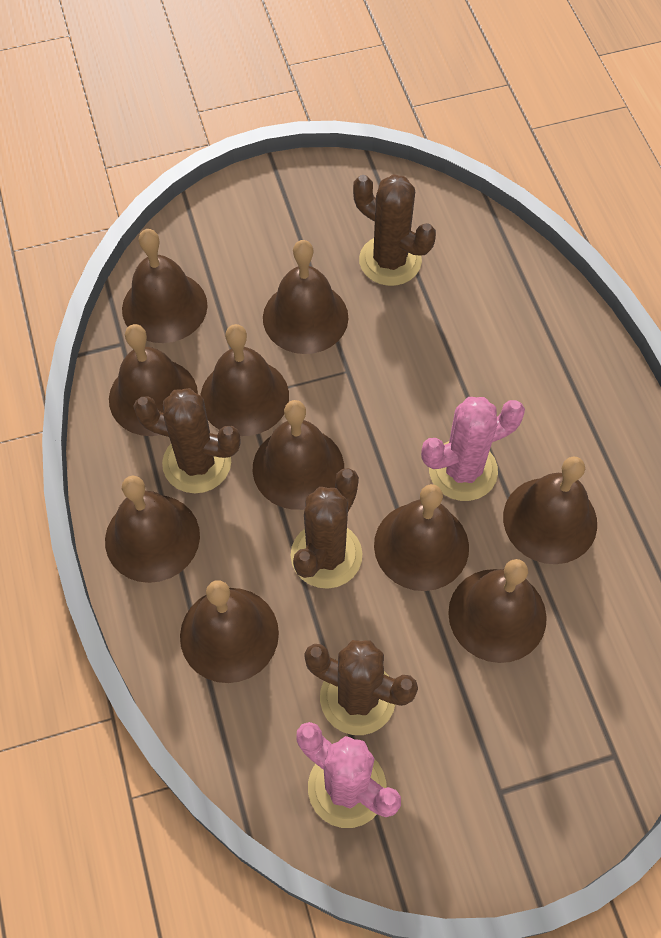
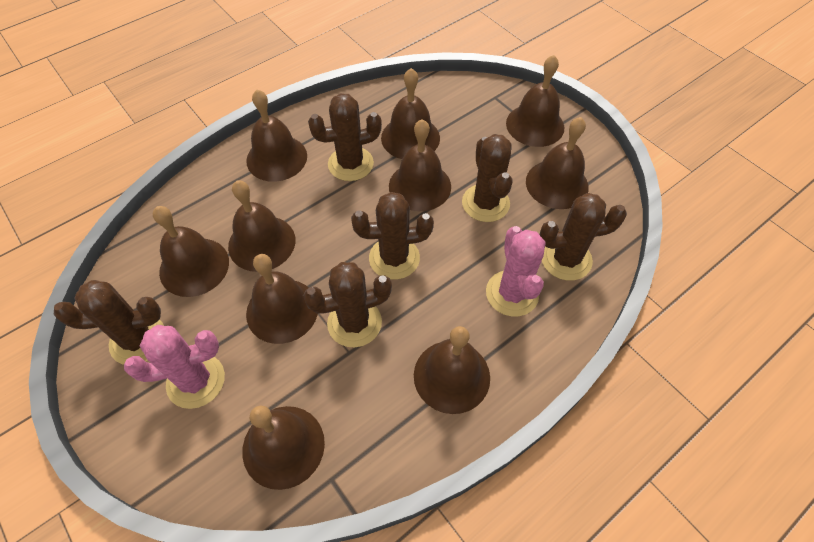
brown cactus: 4 -> 6

